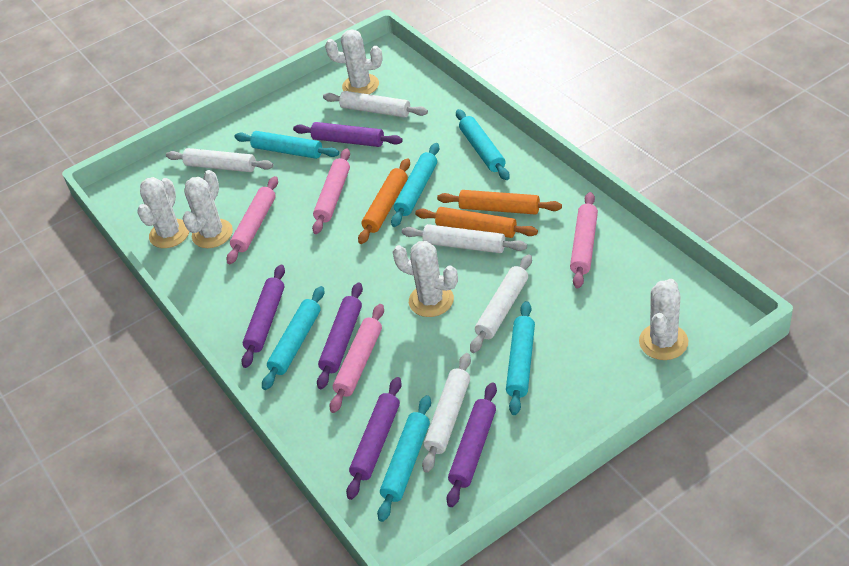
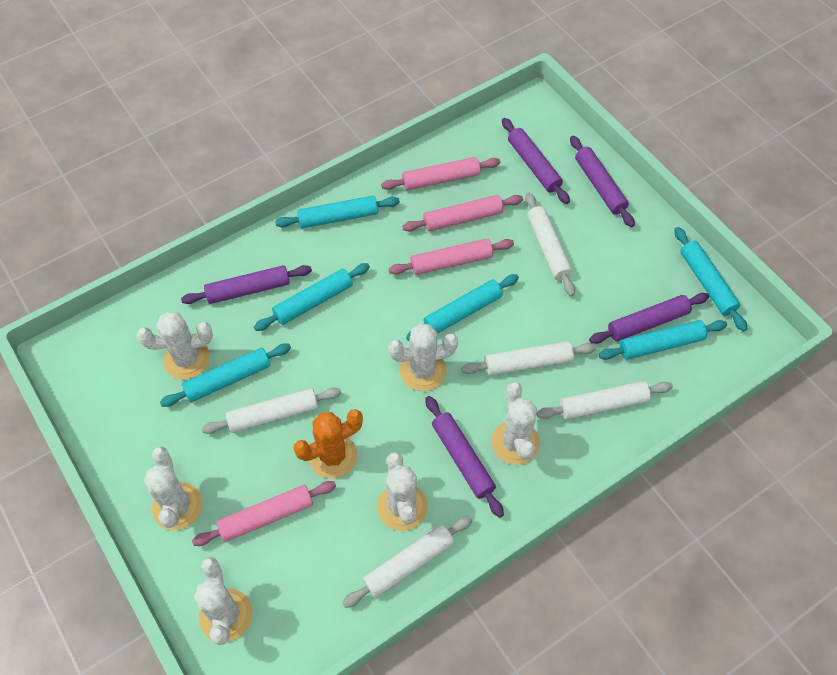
orange cactus: 0 -> 1
orange rolling pin: 3 -> 0
white cactus: 5 -> 6

